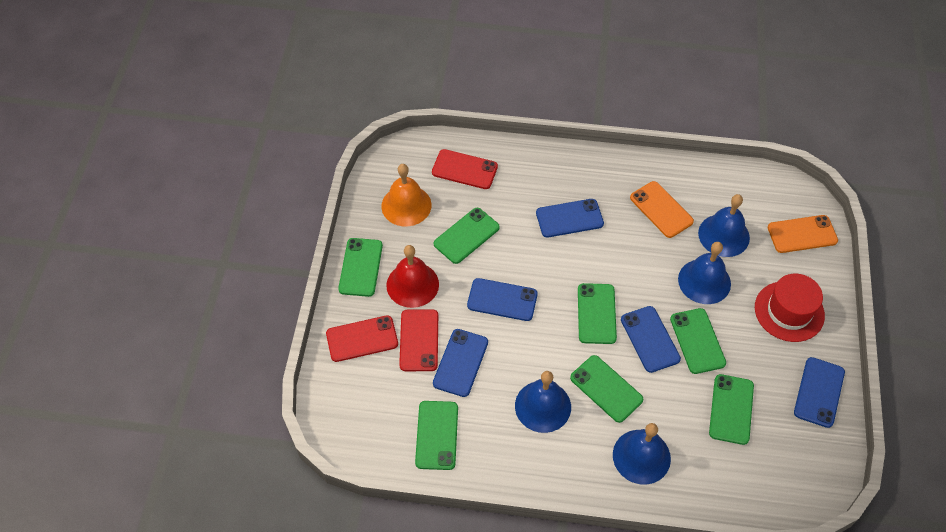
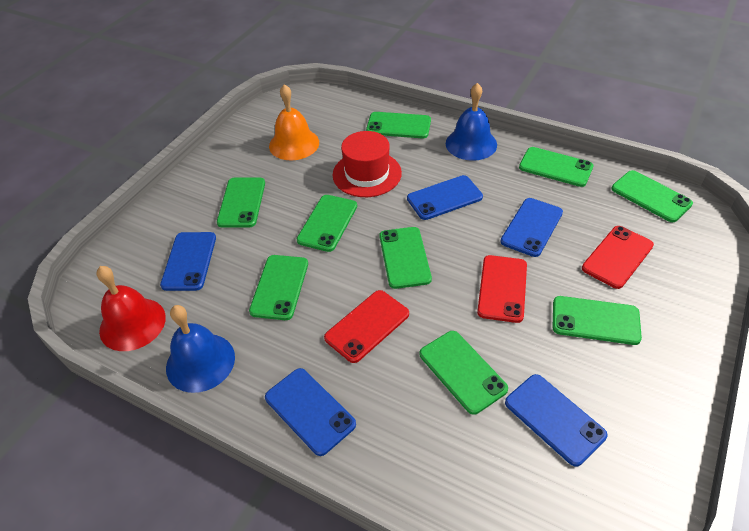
blue bell: 4 -> 2
green phone: 7 -> 9
orange phone: 2 -> 0

